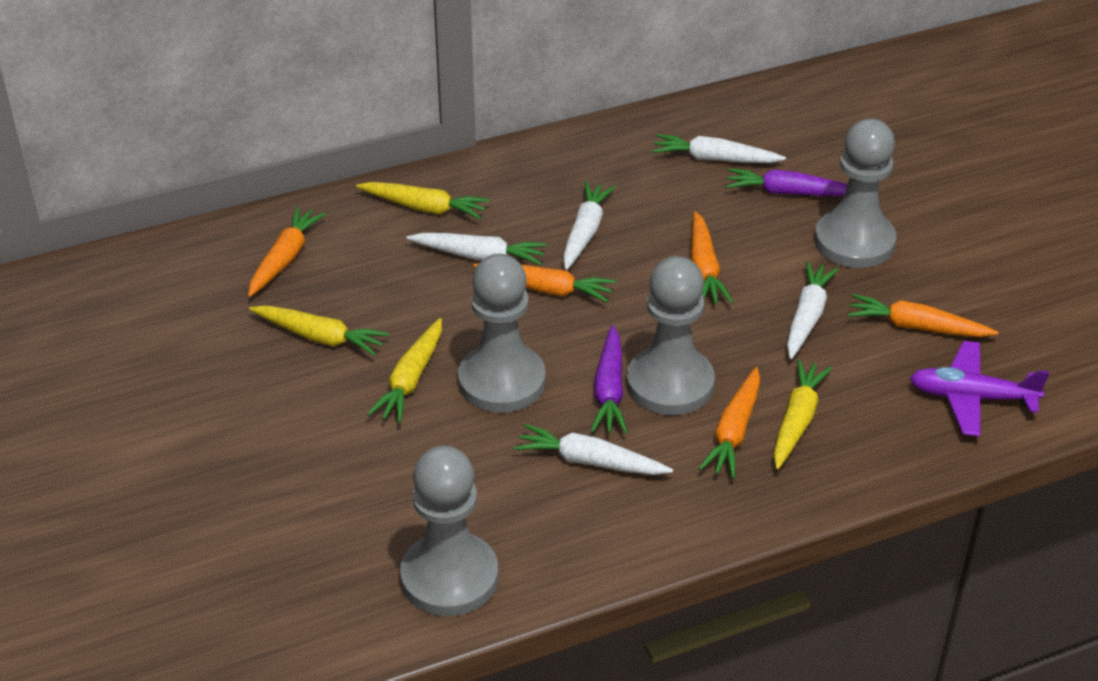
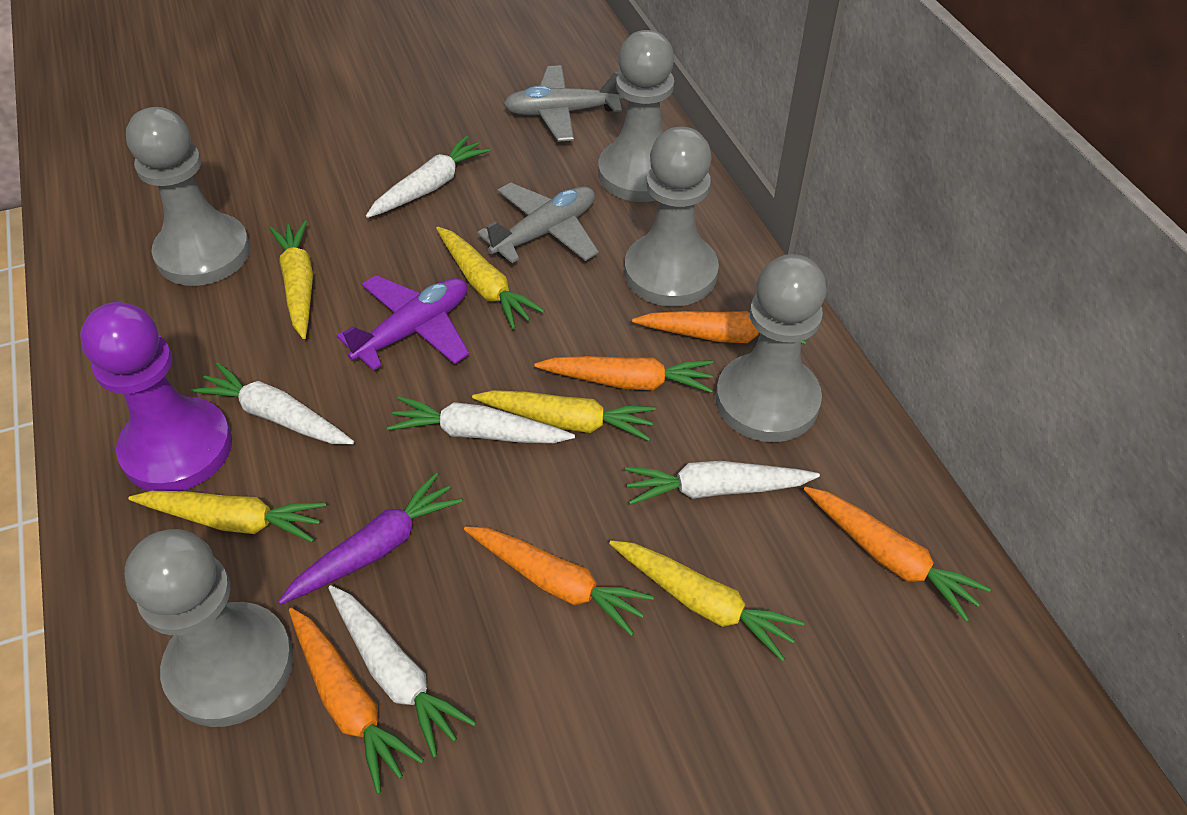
grey pawn: 4 -> 5
grey plane: 0 -> 2
purple carrot: 2 -> 1
purple pawn: 0 -> 1
yellow carrot: 4 -> 5

